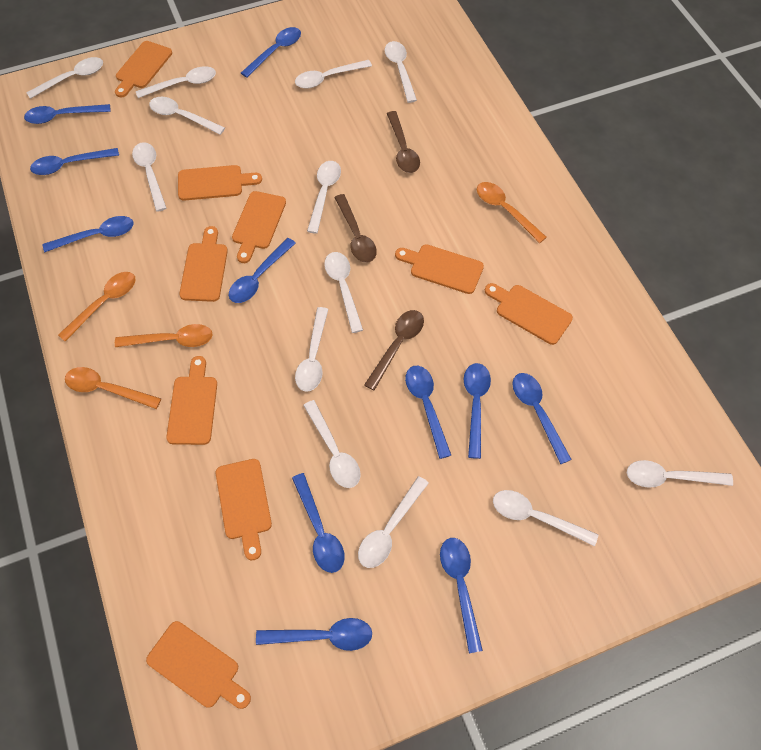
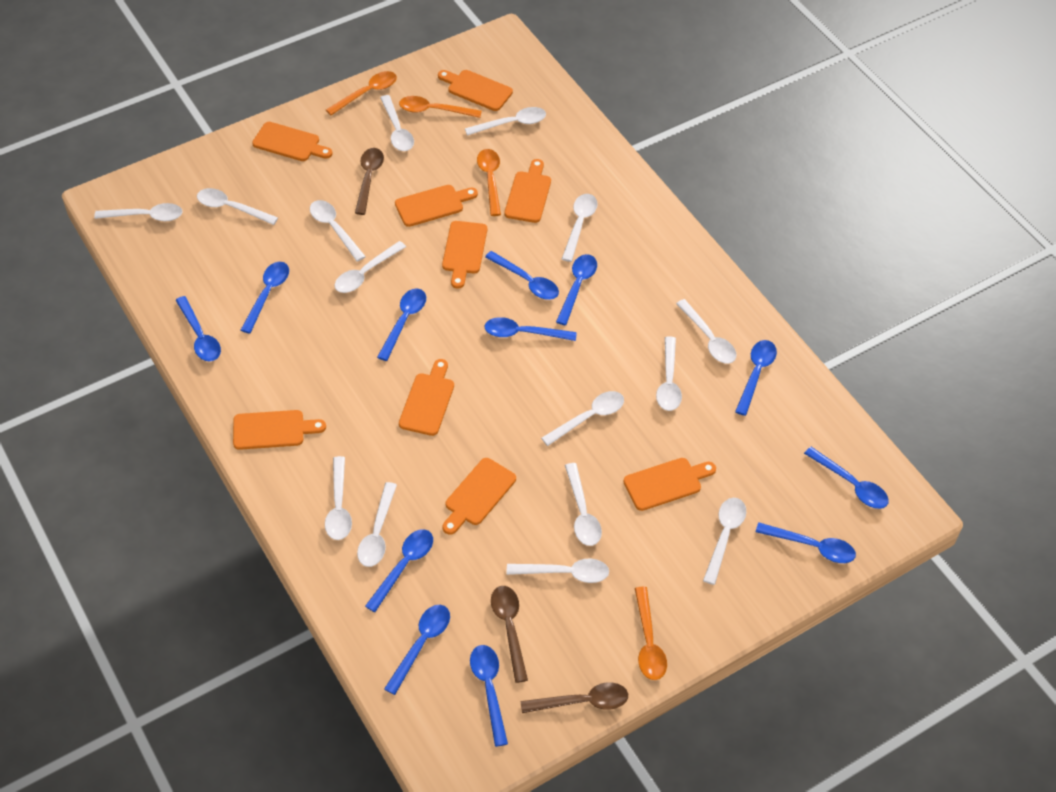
blue spoon: 11 -> 12
white spoon: 13 -> 15

